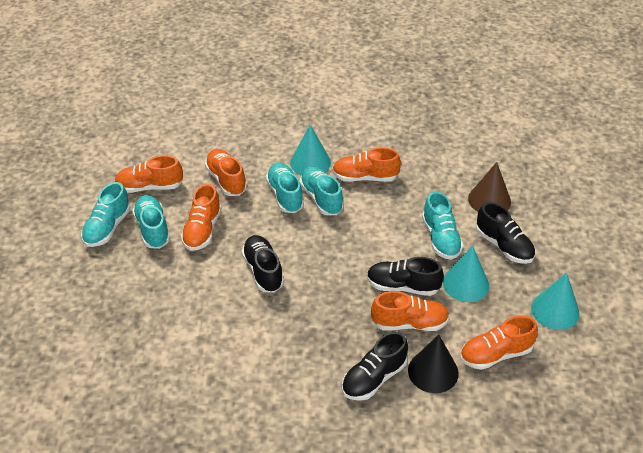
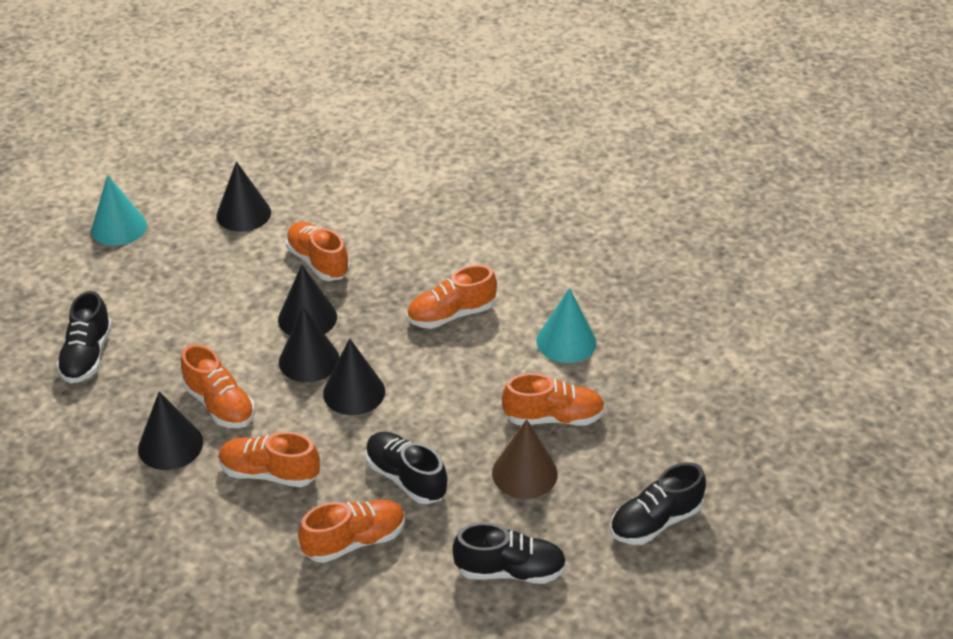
black cone: 1 -> 5
turquoise cone: 3 -> 2
turquoise shoe: 5 -> 0

